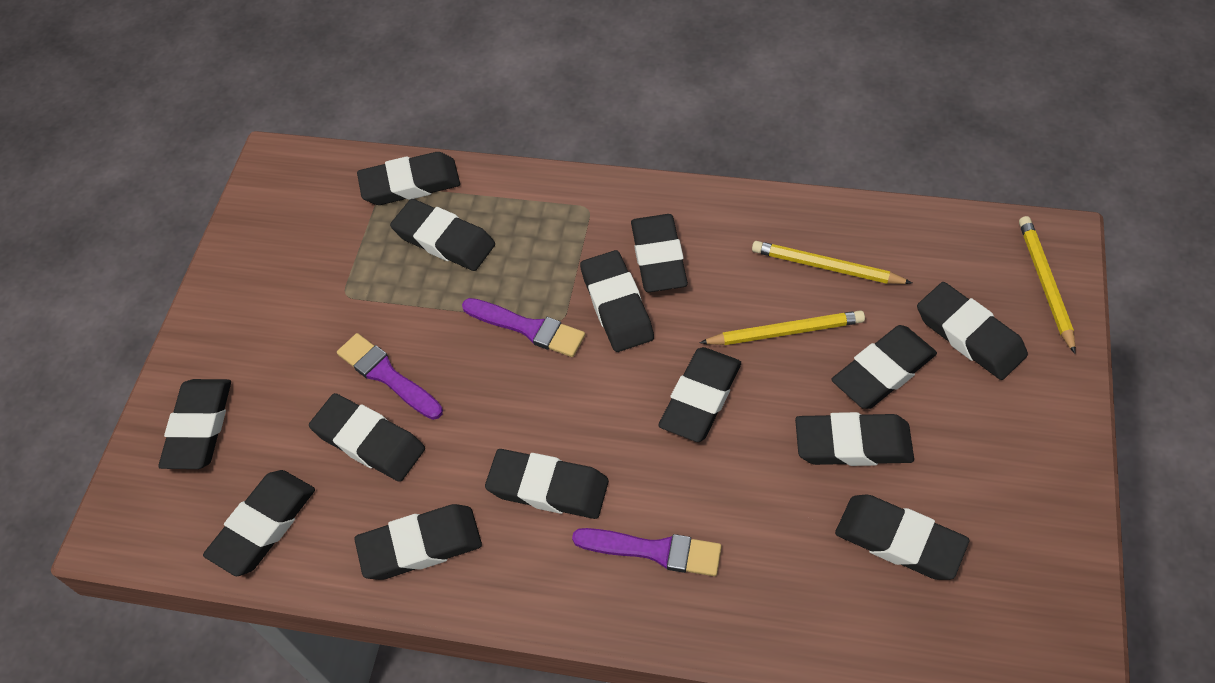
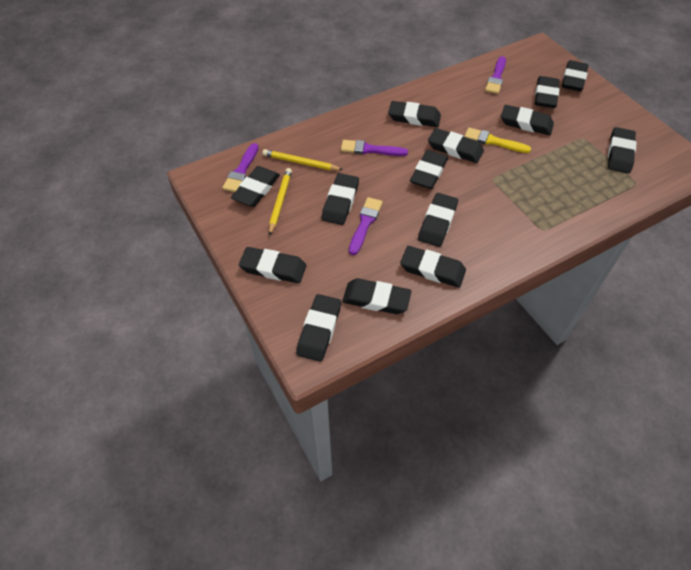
purple brush: 3 -> 4
yellow brush: 0 -> 1
yellow pencil: 3 -> 2

